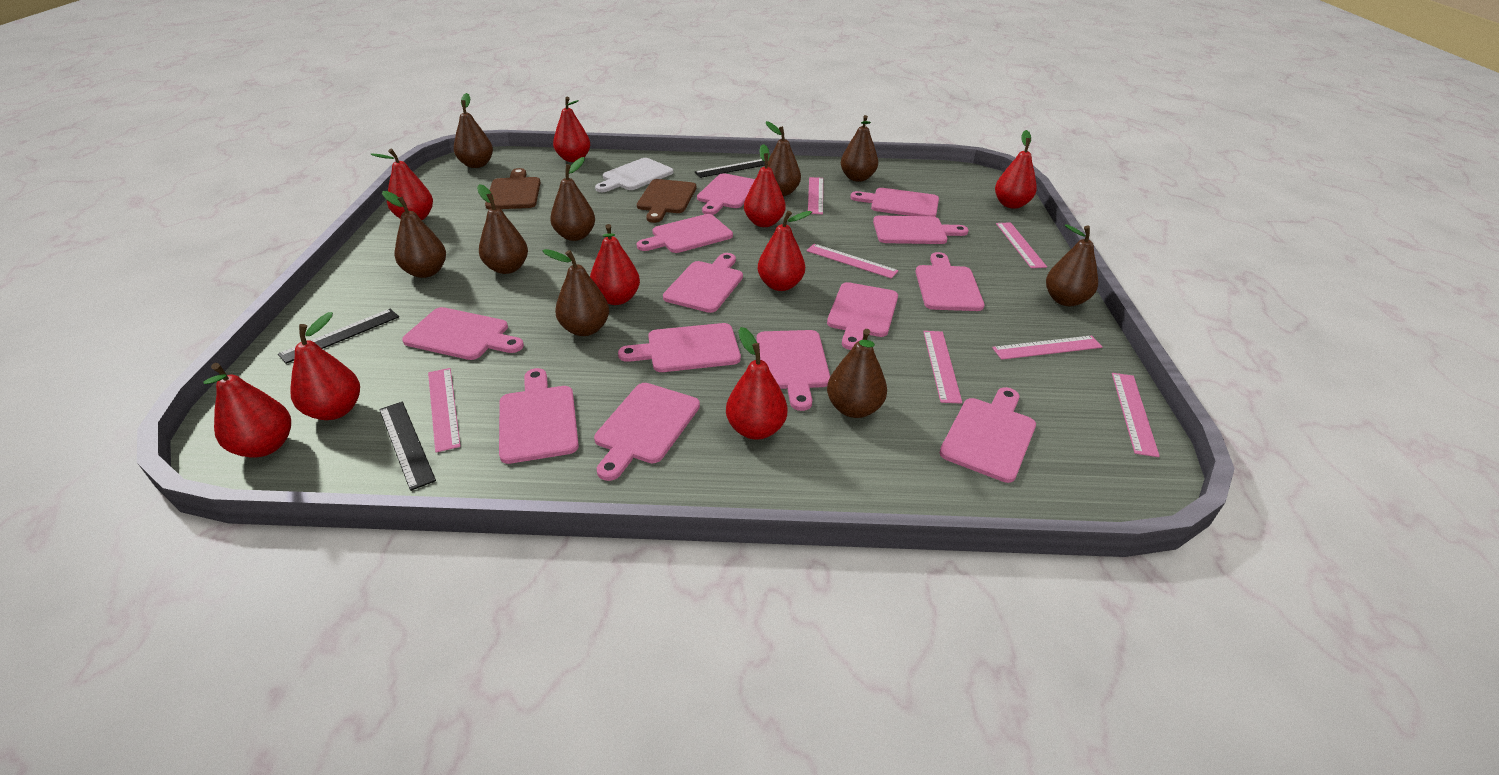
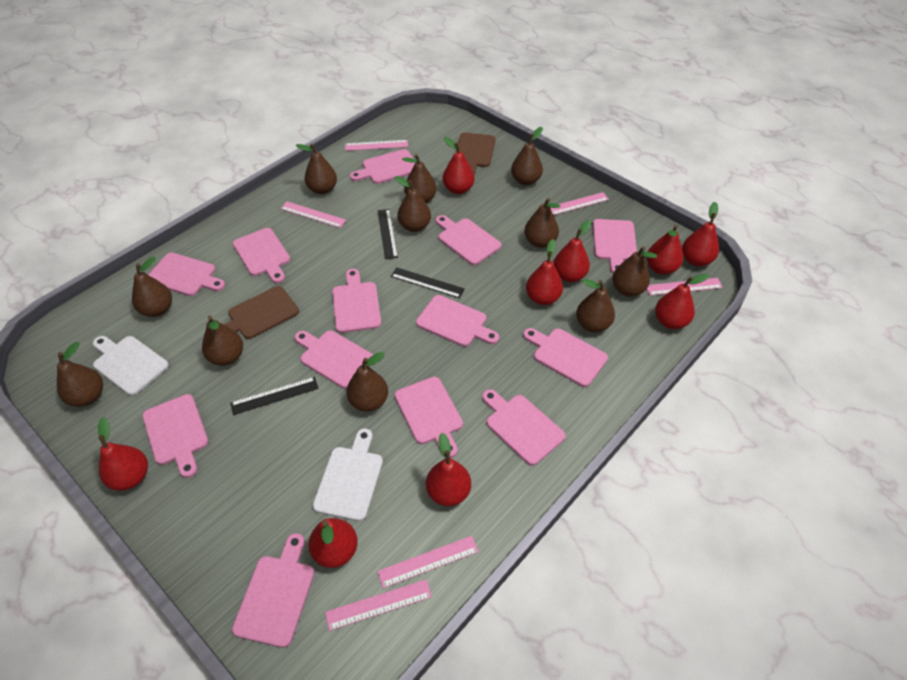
brown pear: 9 -> 11
pink ruler: 7 -> 6
white cutting board: 1 -> 2

